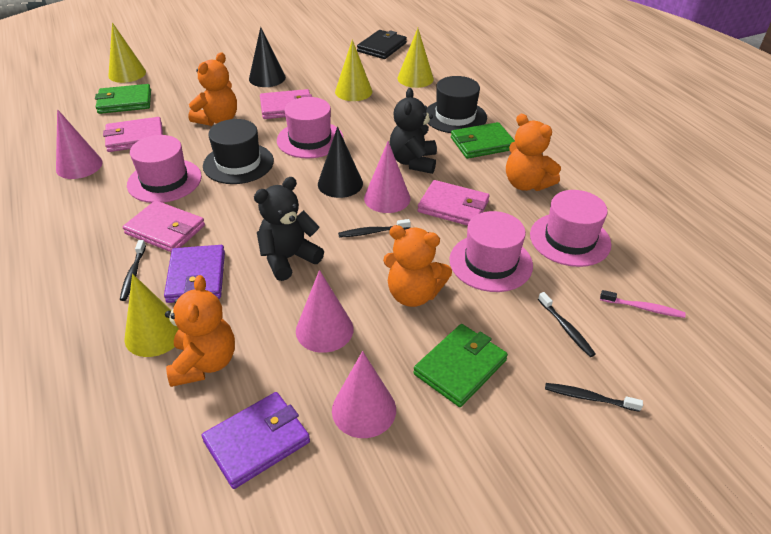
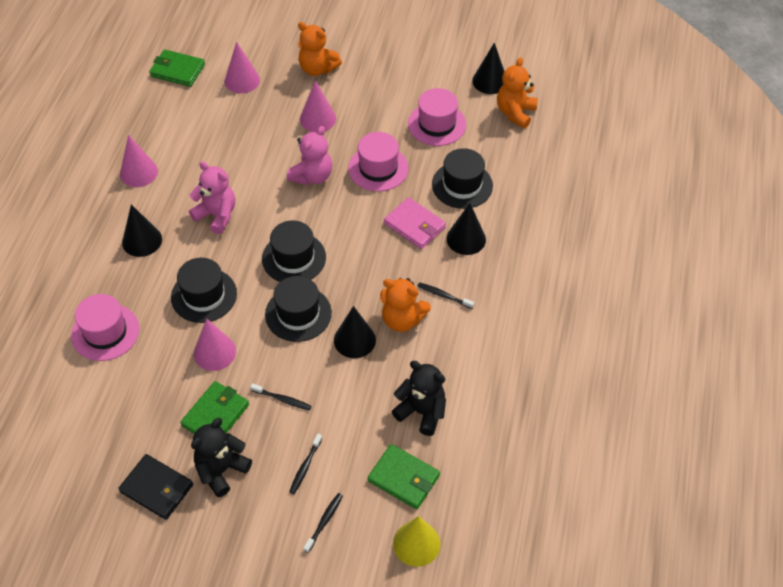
black cone: 2 -> 4
black hat: 2 -> 4
orange teddy bear: 4 -> 3
pink hat: 4 -> 3
pink teddy bear: 0 -> 2
pink toothbrush: 1 -> 0
pink wallet: 4 -> 1
purple wallet: 2 -> 0
yellow cone: 4 -> 1

